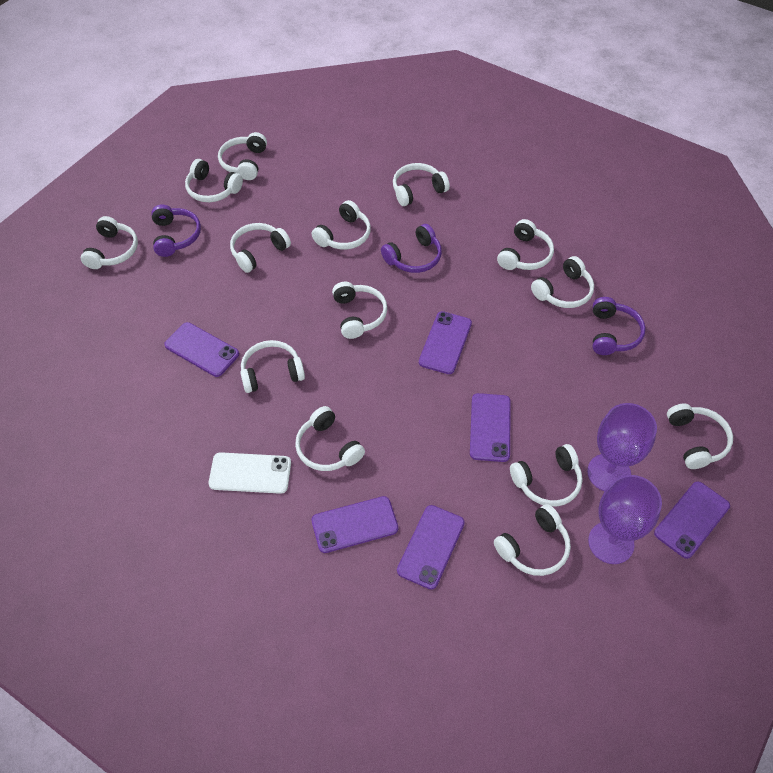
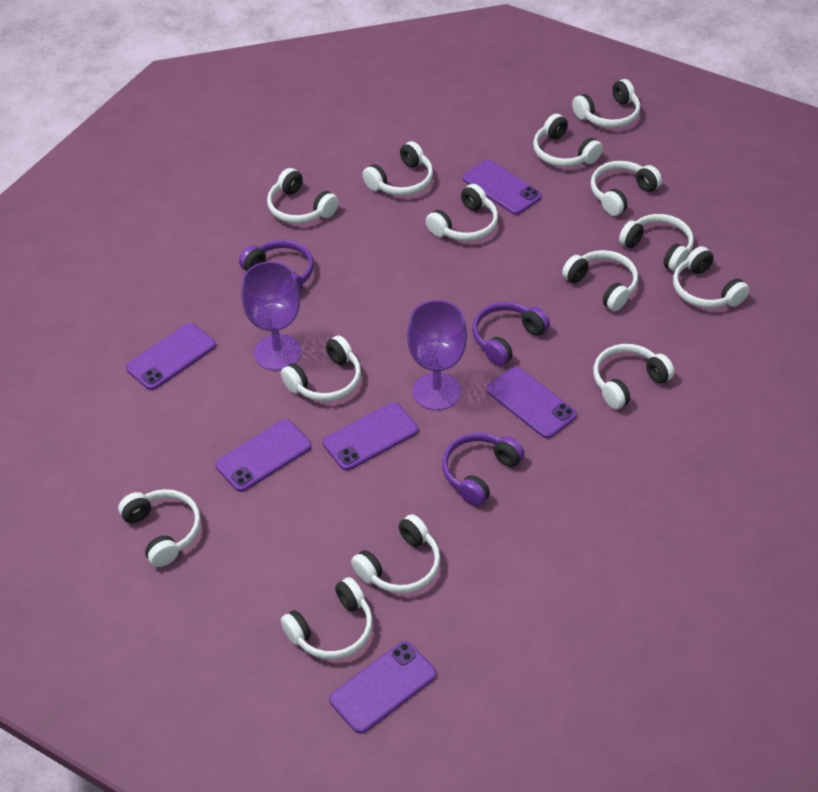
white phone: 1 -> 0

